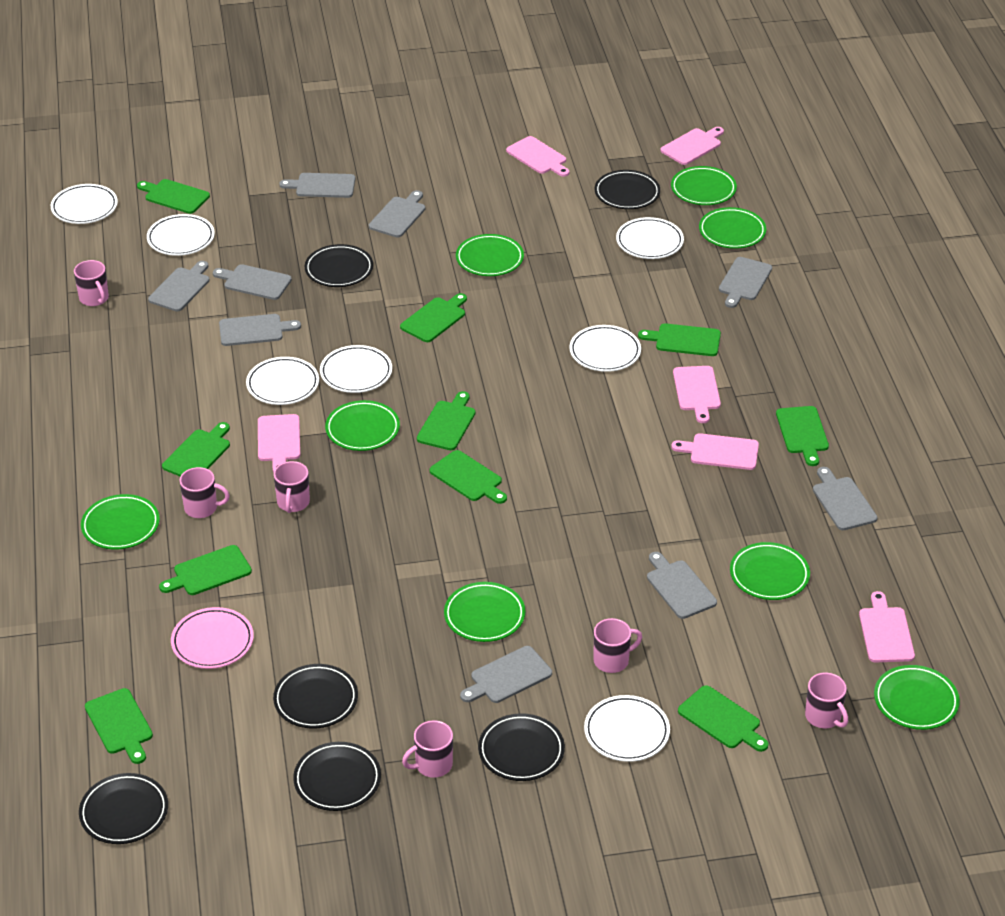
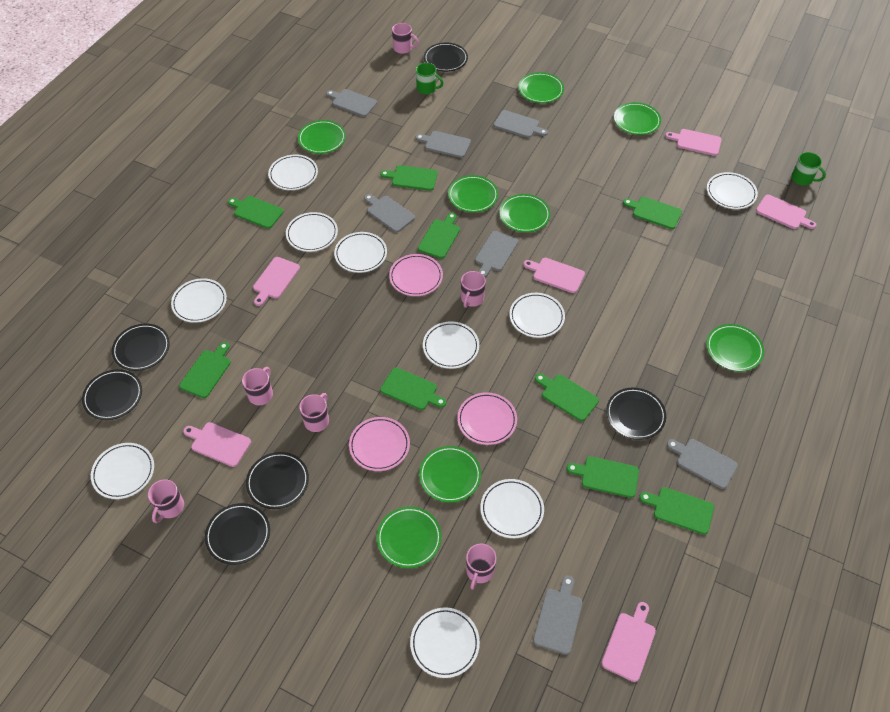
green cutting board: 10 -> 9
green mug: 0 -> 2
grey cutting board: 9 -> 7
pink plate: 1 -> 3
white plate: 7 -> 10

